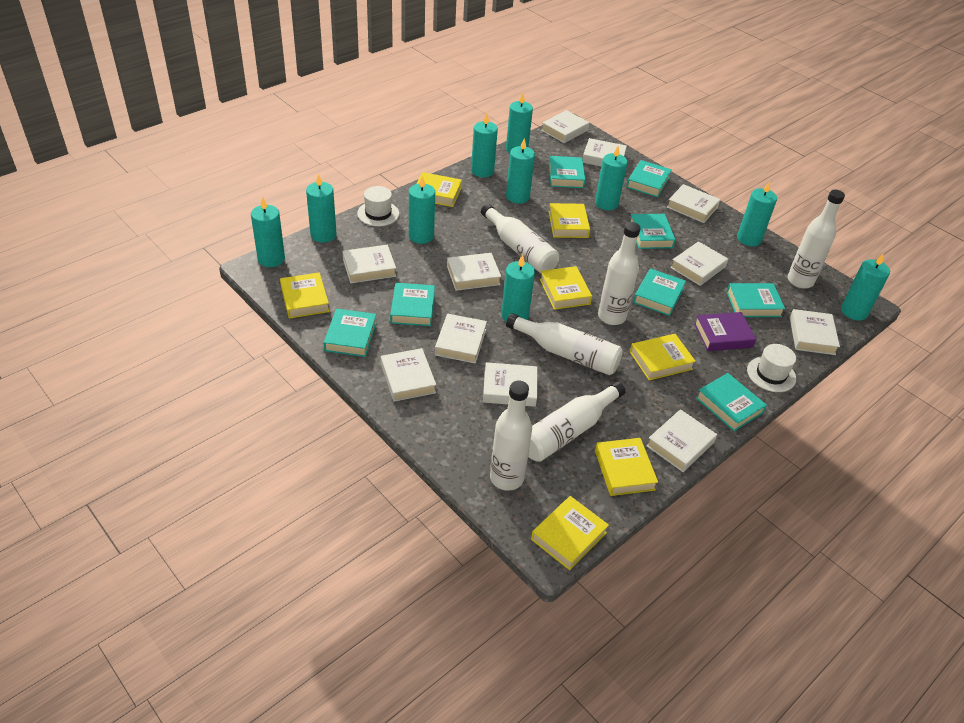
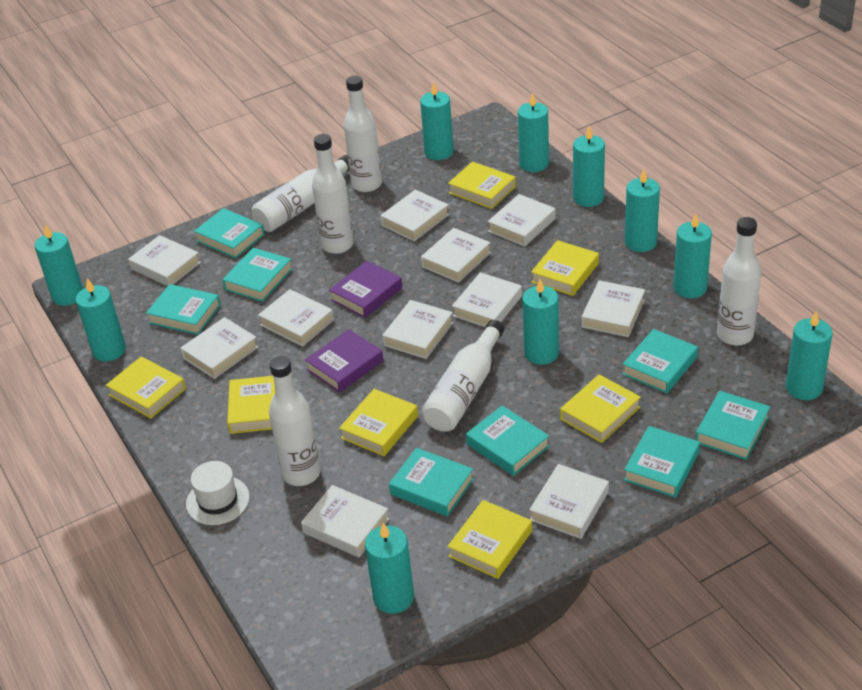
purple book: 1 -> 2
white hat: 2 -> 1

